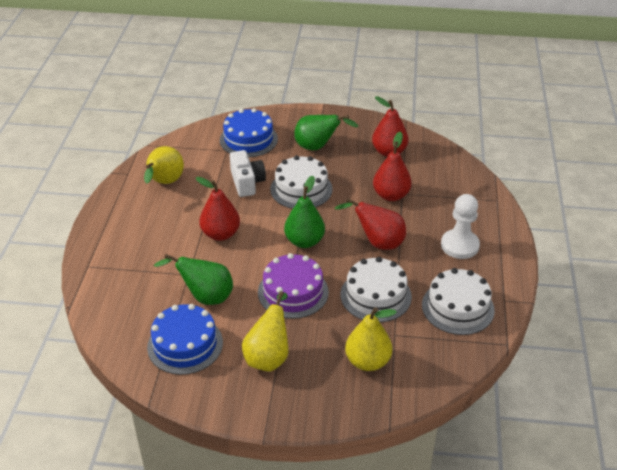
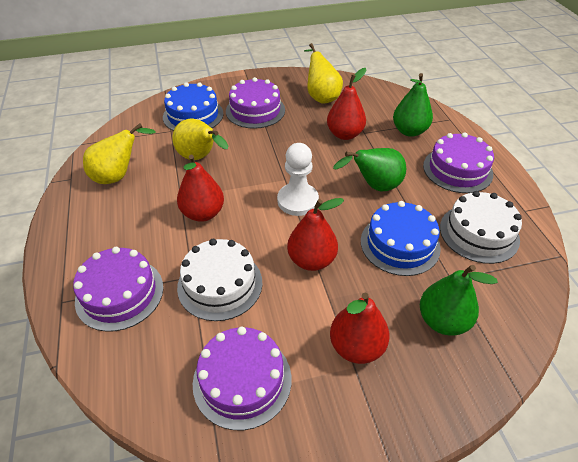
purple cake: 1 -> 4
white cake: 3 -> 2
white camera: 1 -> 0

